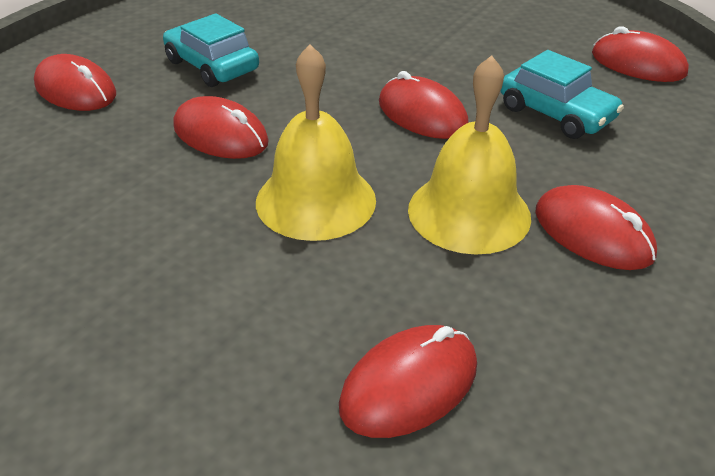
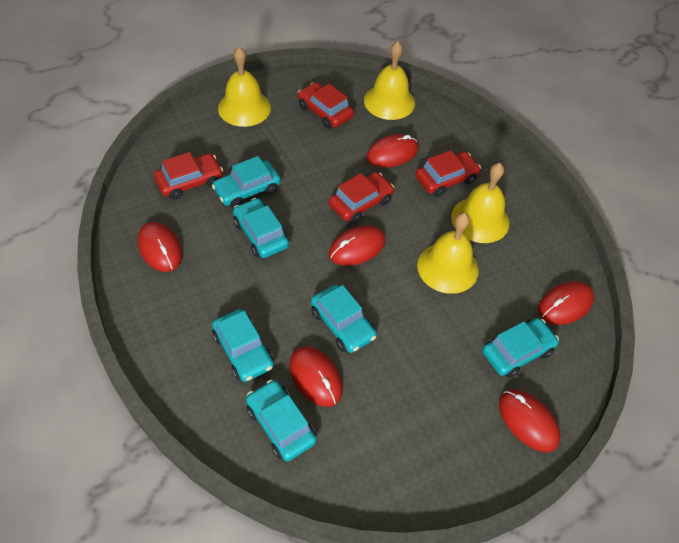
red car: 0 -> 4
turquoise car: 2 -> 6
yellow bell: 2 -> 4

